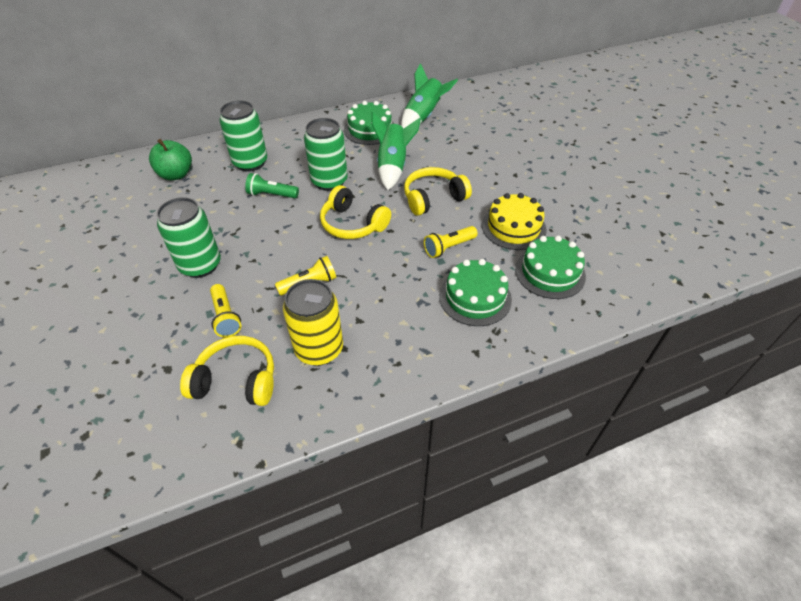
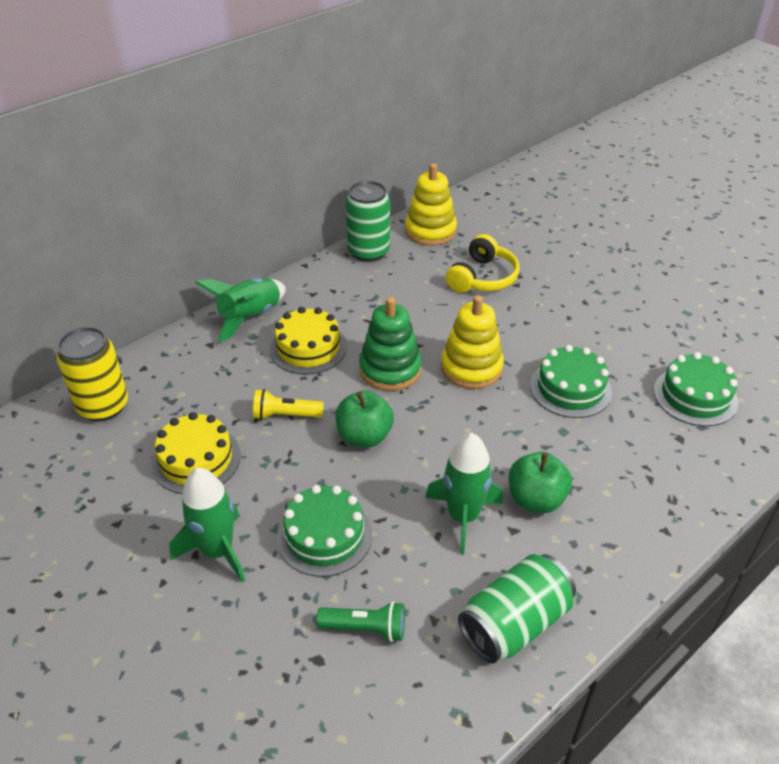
green apple: 1 -> 2
green can: 3 -> 2
green rocket: 2 -> 3
green stacking toy: 0 -> 1
yellow cake: 1 -> 2
yellow flashlight: 3 -> 1
yellow headphones: 3 -> 1
yellow stacking toy: 0 -> 2

